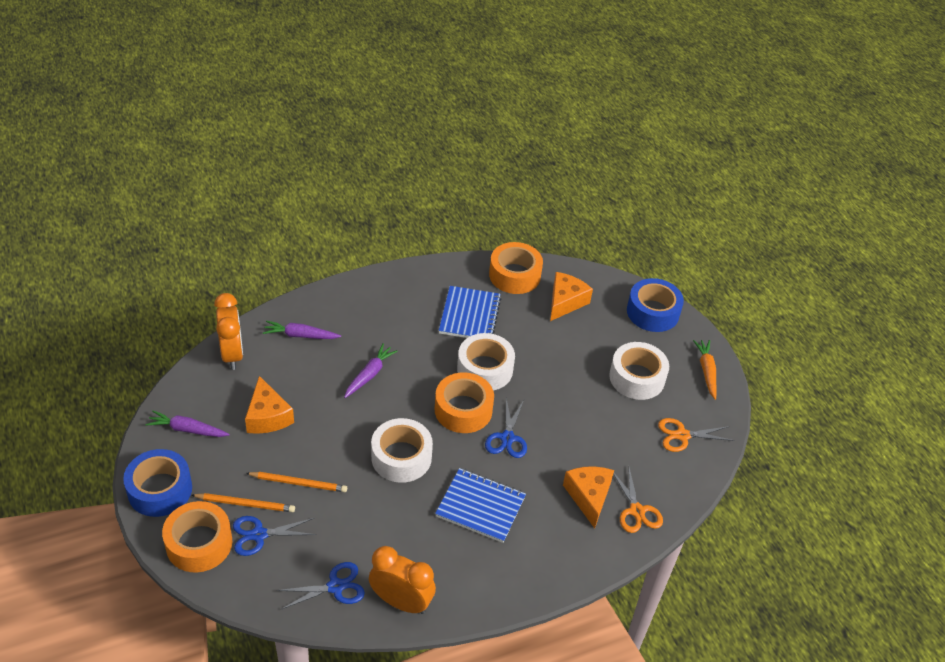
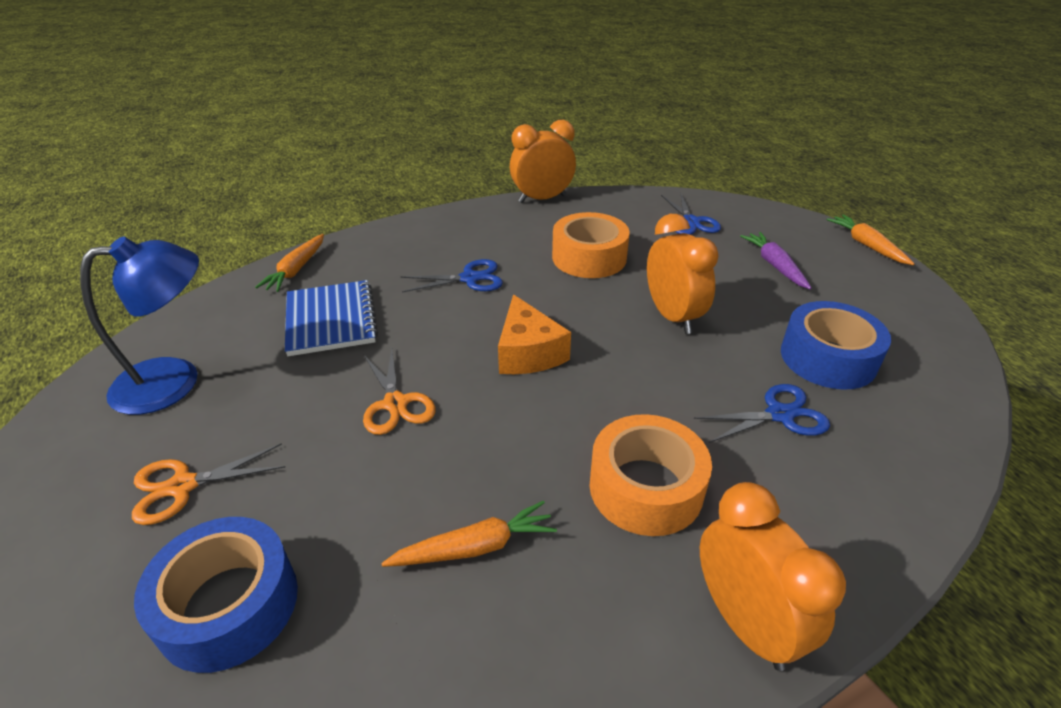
blue lamp: 0 -> 1
blue notebook: 2 -> 1
orange carrot: 1 -> 3
orange cheese: 3 -> 1
orange clock: 2 -> 3
orange pencil: 2 -> 0
orange tape: 3 -> 2
purple carrot: 3 -> 1
white tape: 3 -> 0

